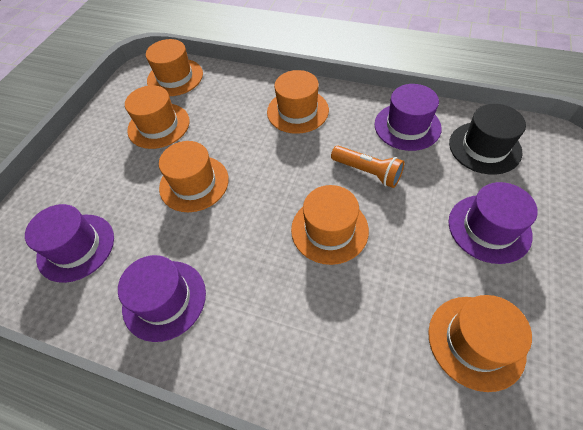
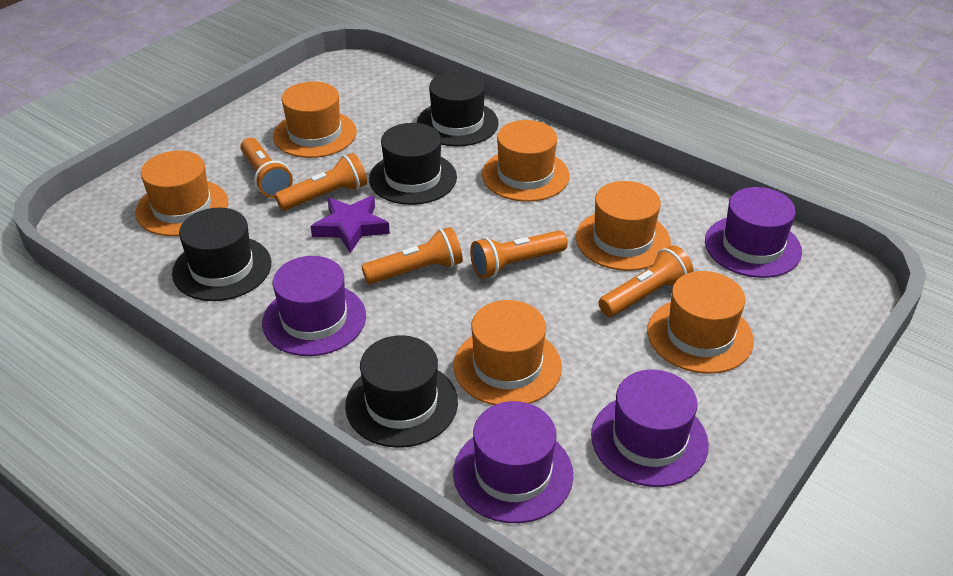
black hat: 1 -> 4
orange flashlight: 1 -> 5
purple star: 0 -> 1

